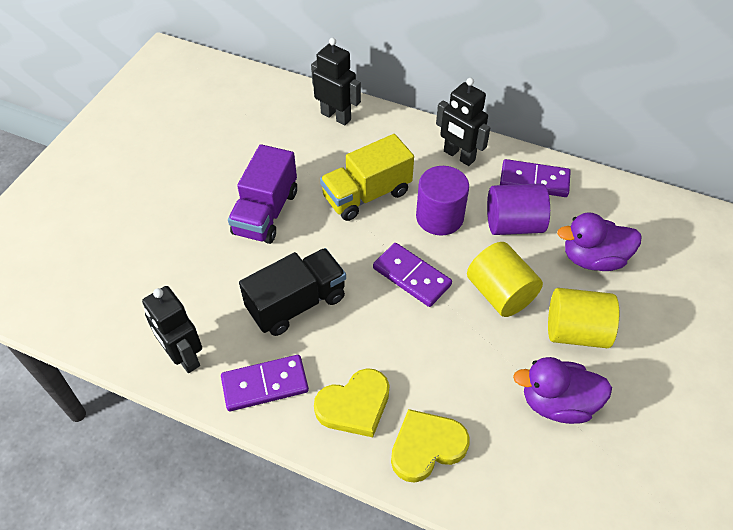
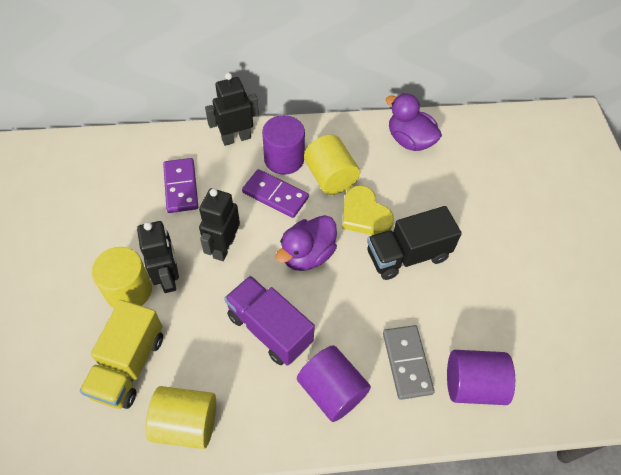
grey domino: 0 -> 1
purple cylinder: 2 -> 3
purple domino: 3 -> 2
yellow cylinder: 2 -> 3
yellow heart: 2 -> 1

